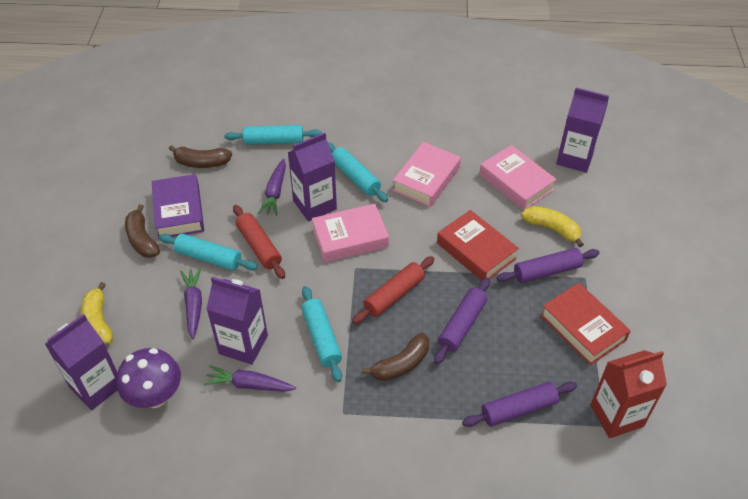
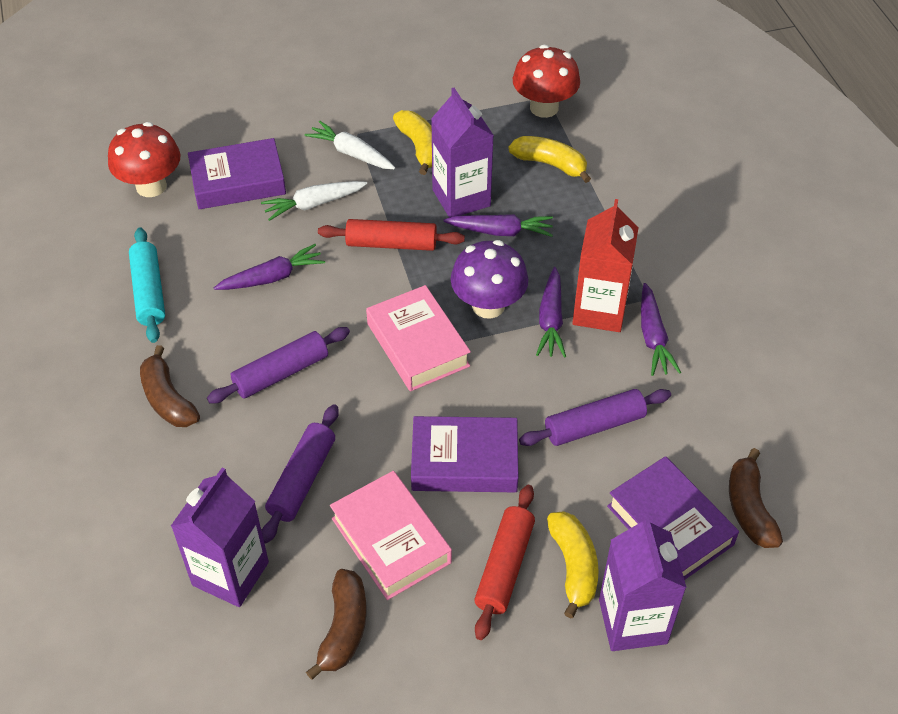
pink book: 3 -> 2
purple book: 1 -> 3
purple carrot: 3 -> 4
purple carton: 4 -> 3
red book: 2 -> 0
red mushroom: 0 -> 2
turquoise rolling pin: 4 -> 1
white carrot: 0 -> 2
yellow banana: 2 -> 3

